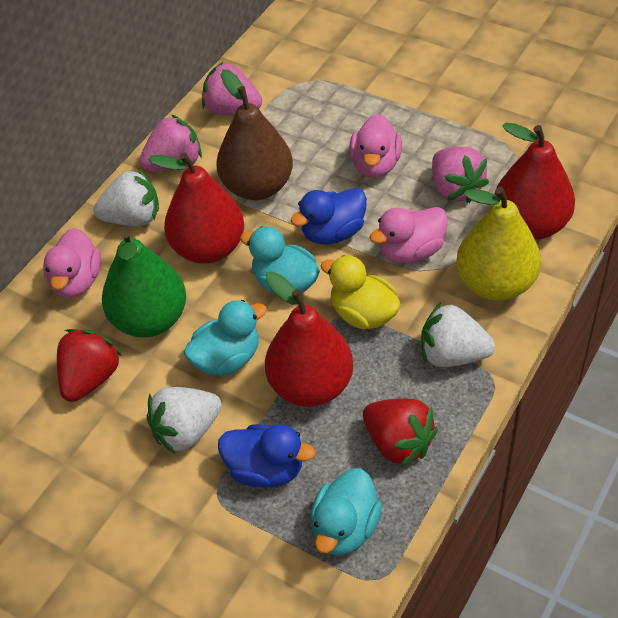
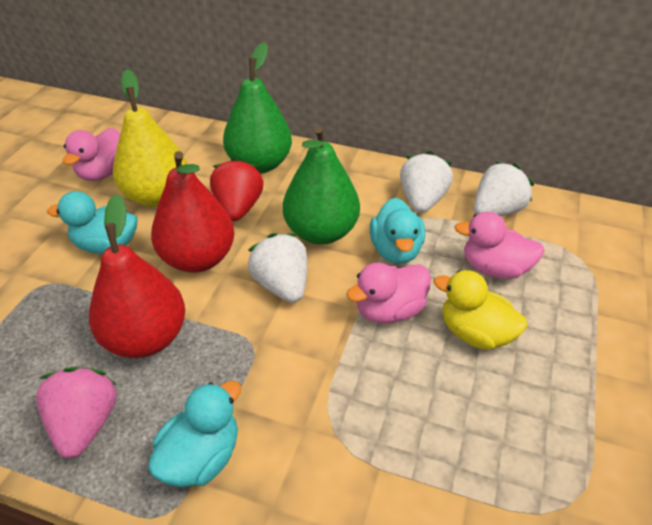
blue duck: 2 -> 0
brown pear: 1 -> 0
green pear: 1 -> 2
pink strawberry: 3 -> 1
red pear: 3 -> 2
red strawberry: 2 -> 1

